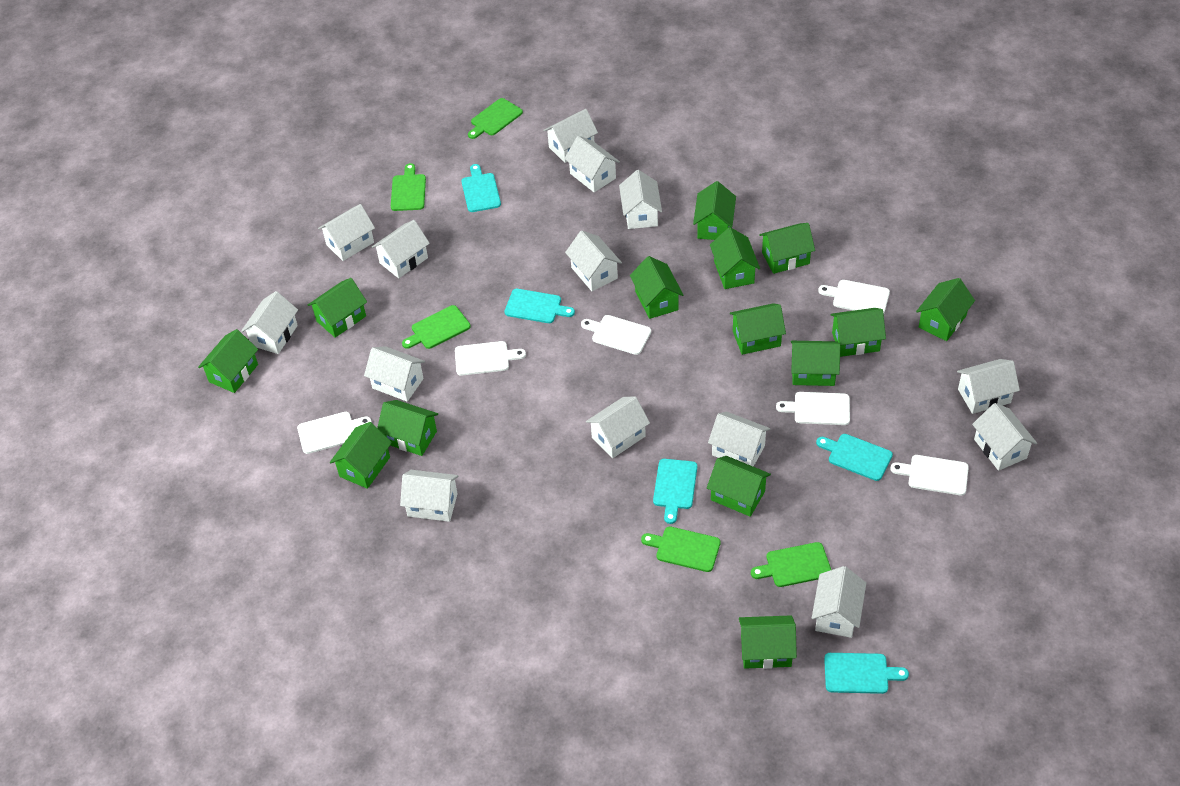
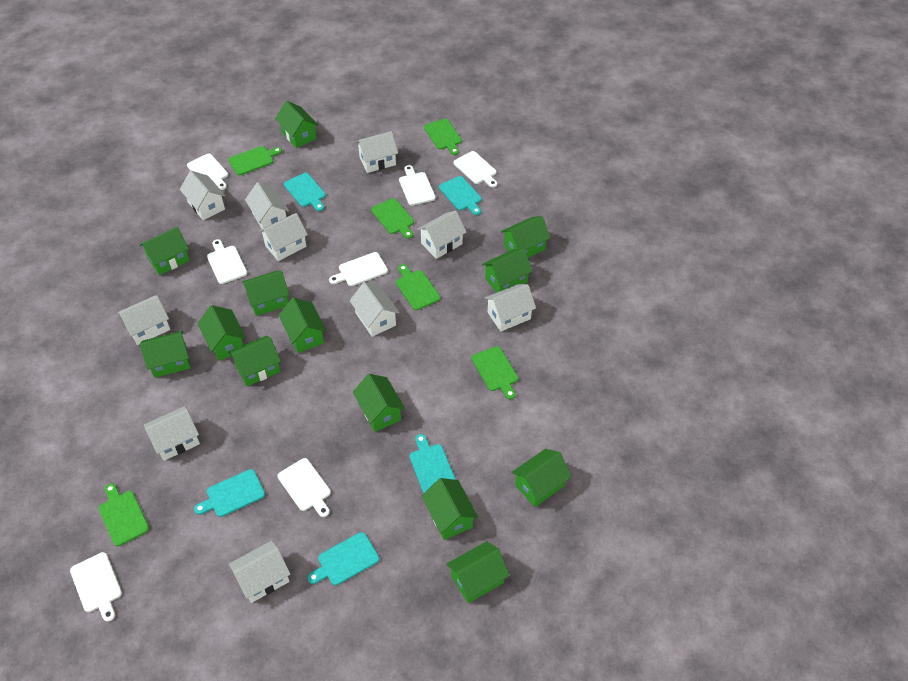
green cutting board: 5 -> 6
green house: 14 -> 13
white cutting board: 6 -> 7
white house: 14 -> 10

